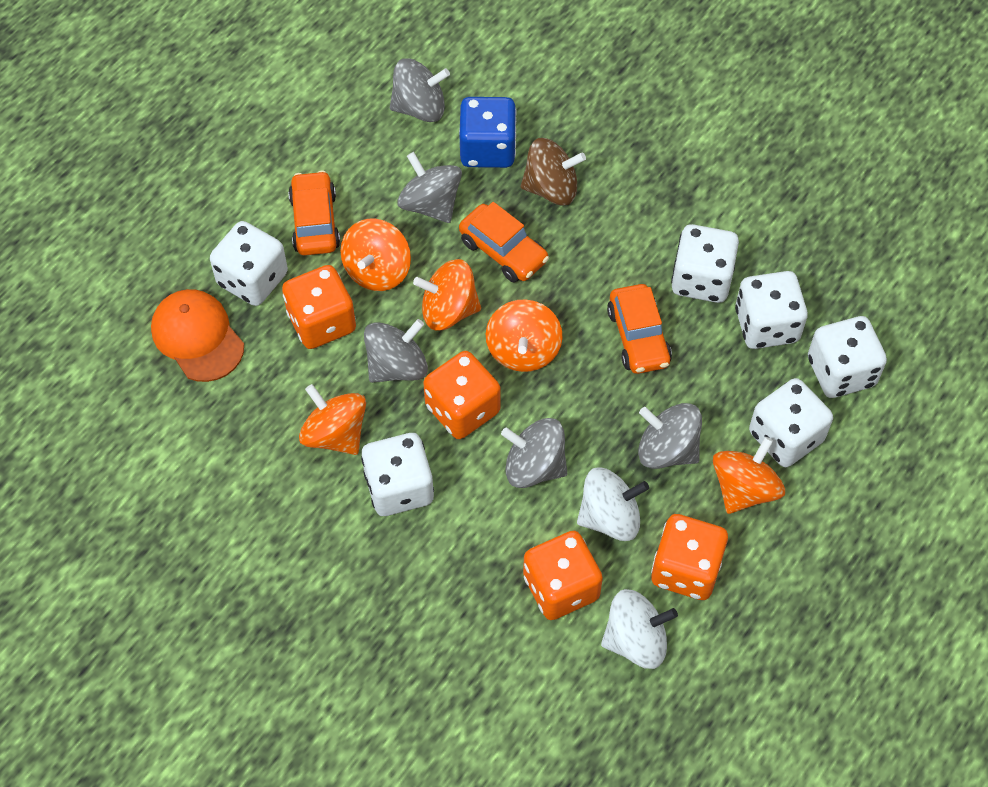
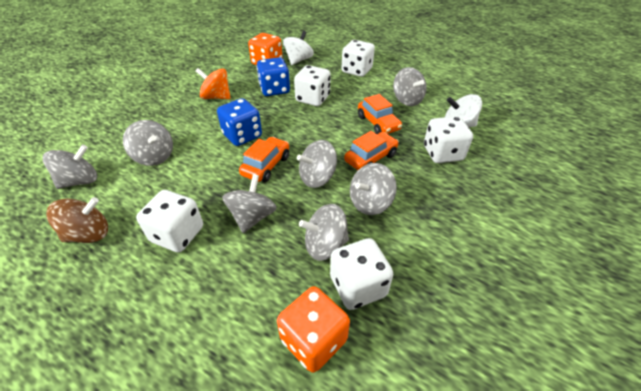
blue dice: 1 -> 2
grey spinning top: 5 -> 7
orange cap: 1 -> 0
orange dice: 4 -> 2
orange spinning top: 5 -> 1
white dice: 6 -> 5

